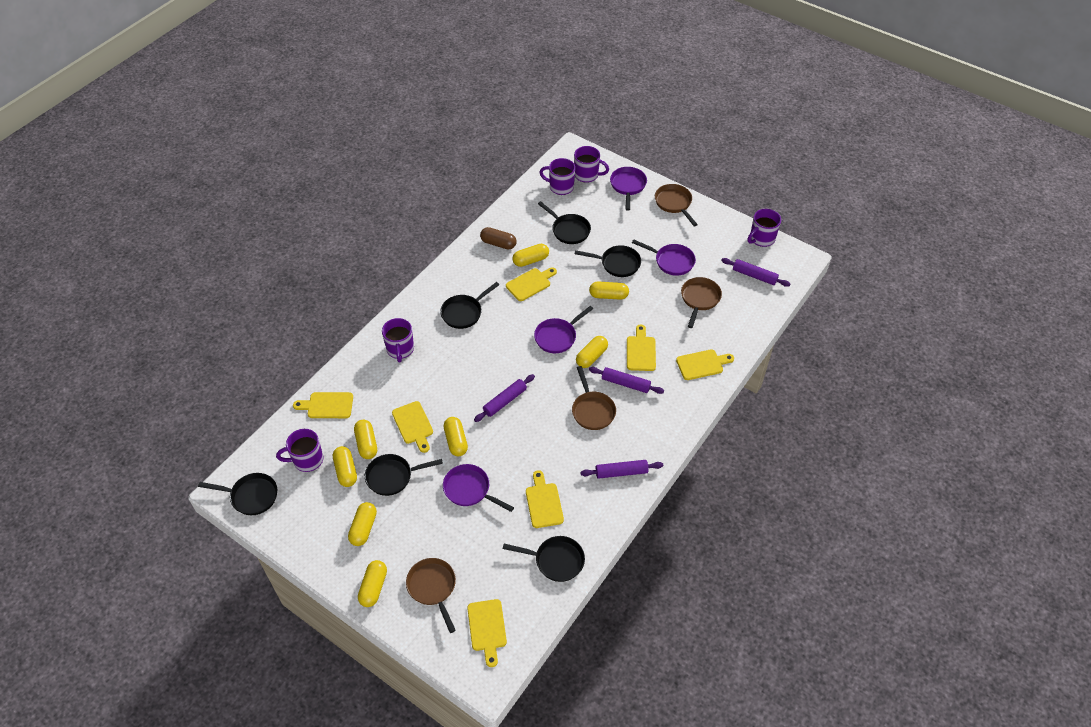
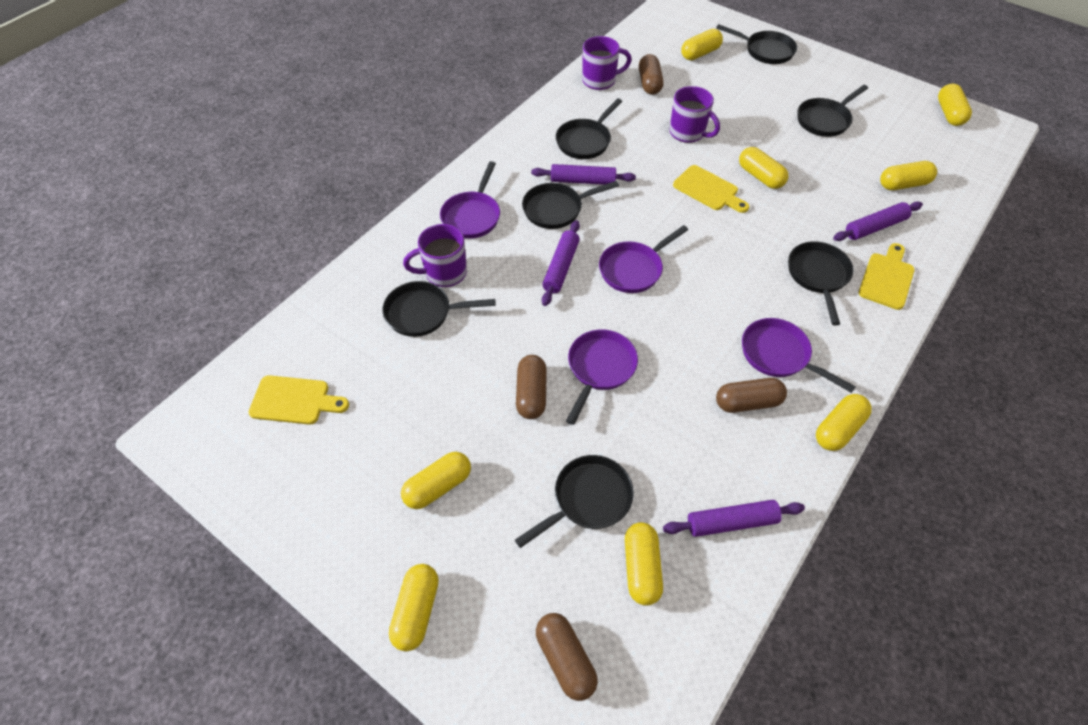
black pan: 6 -> 7
brown capsule: 1 -> 4
brown pan: 4 -> 0
purple mug: 5 -> 3
yellow cutting board: 7 -> 3

